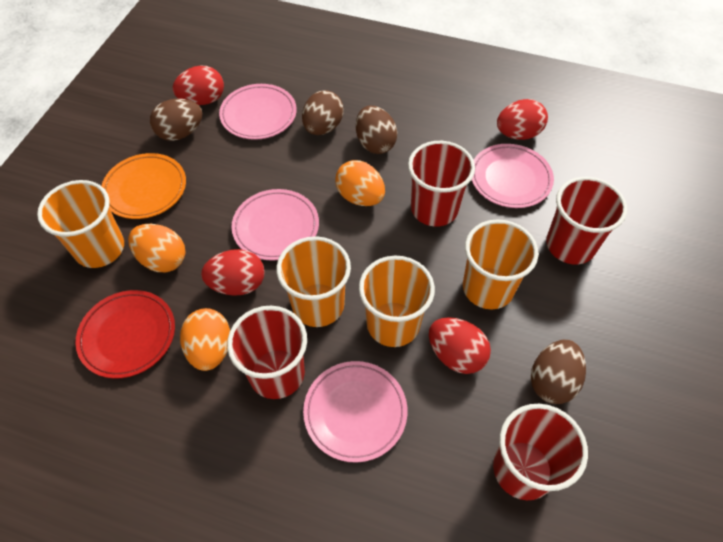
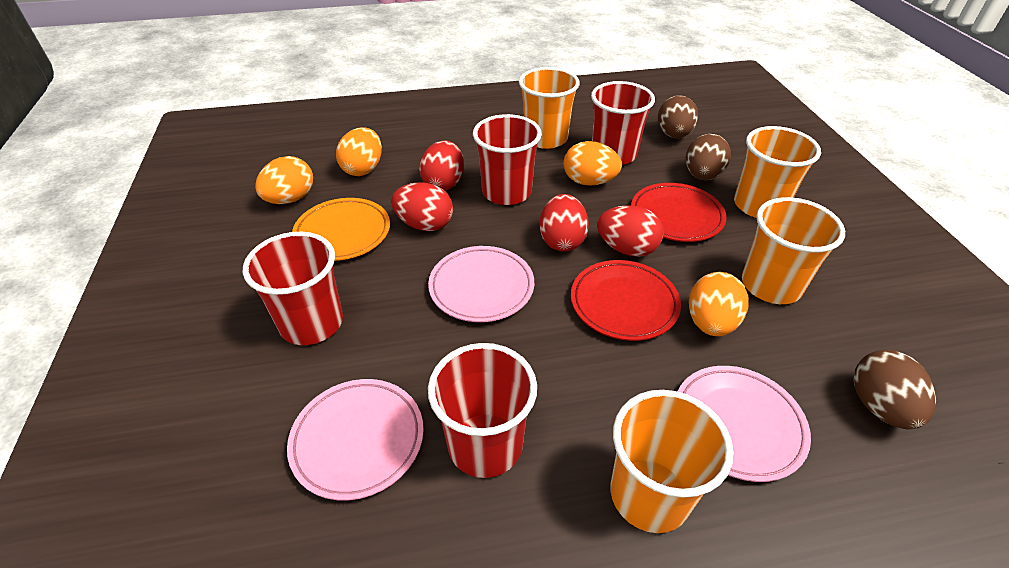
brown egg: 4 -> 3
orange egg: 3 -> 4
pink plate: 4 -> 3
red plate: 1 -> 2

